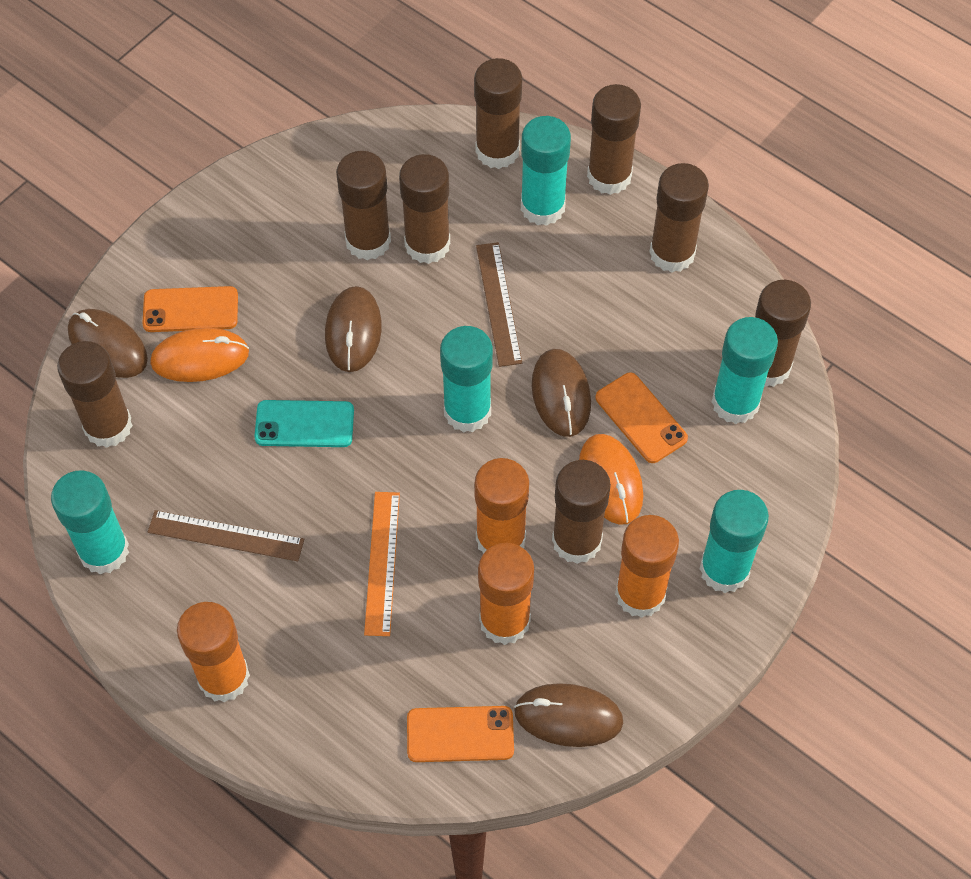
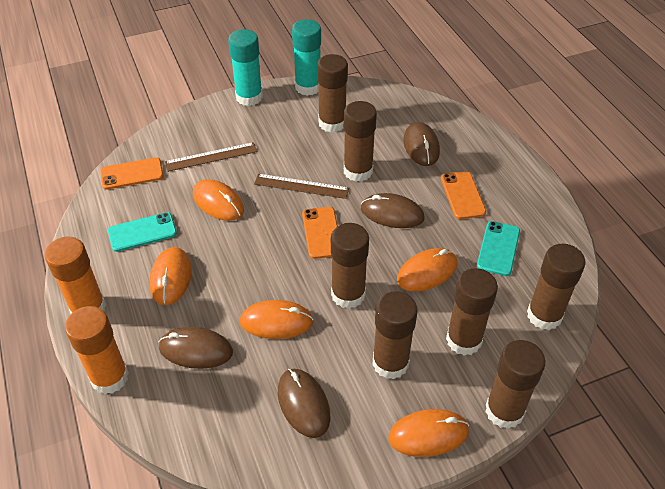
brown glue stick: 8 -> 7
orange glue stick: 4 -> 2
orange mouse: 2 -> 5
orange ruler: 1 -> 0
turquoise glue stick: 5 -> 2
turquoise phone: 1 -> 2

